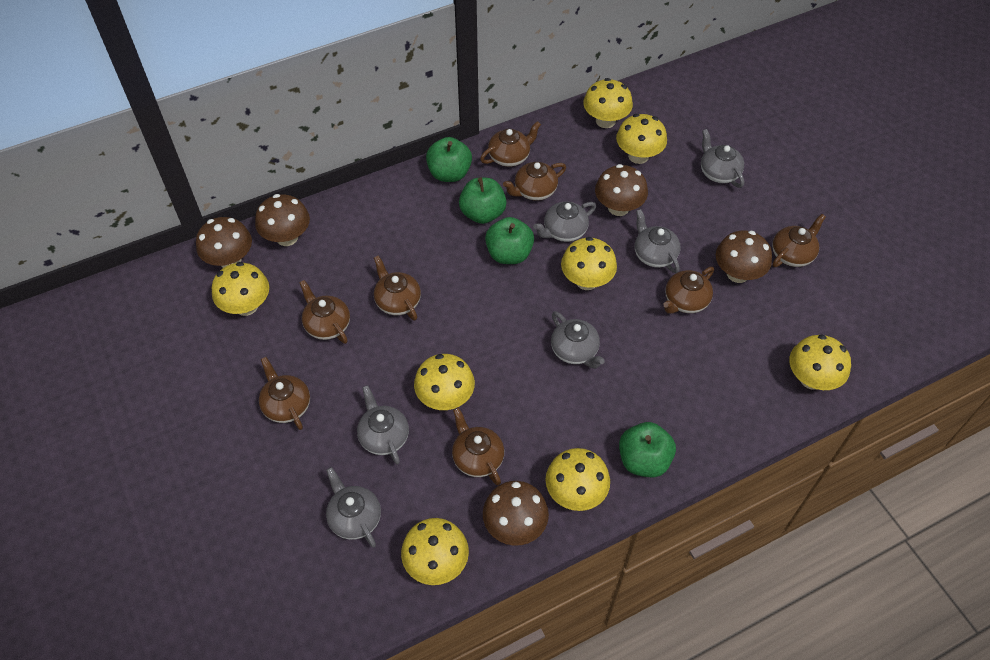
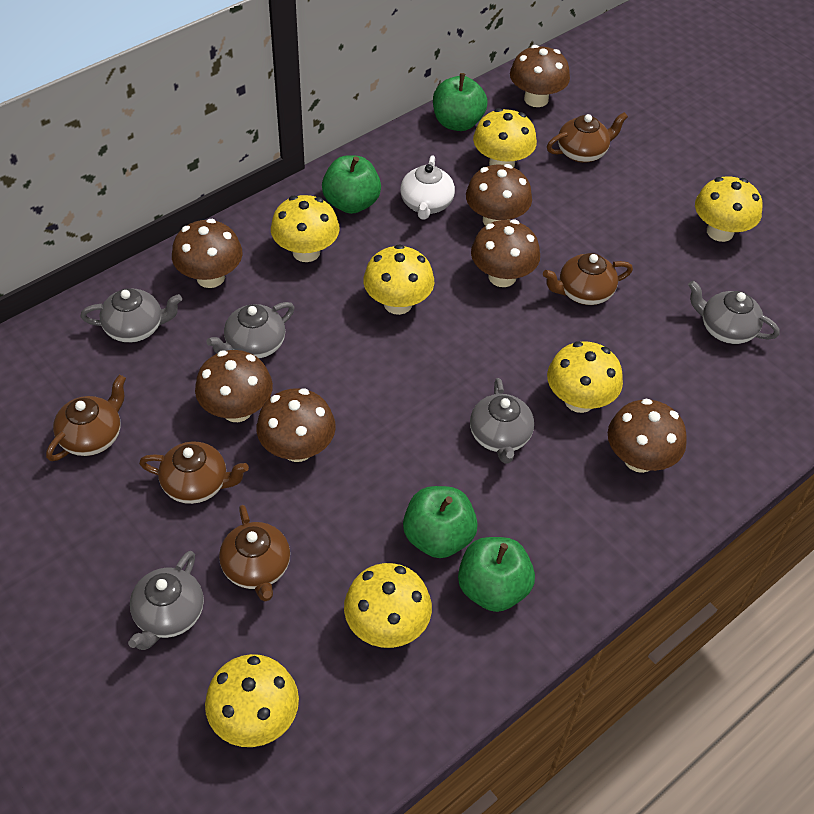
brown mushroom: 5 -> 7
brown teapot: 8 -> 5
grey teapot: 6 -> 5
white teapot: 0 -> 1
yellow mushroom: 8 -> 7

